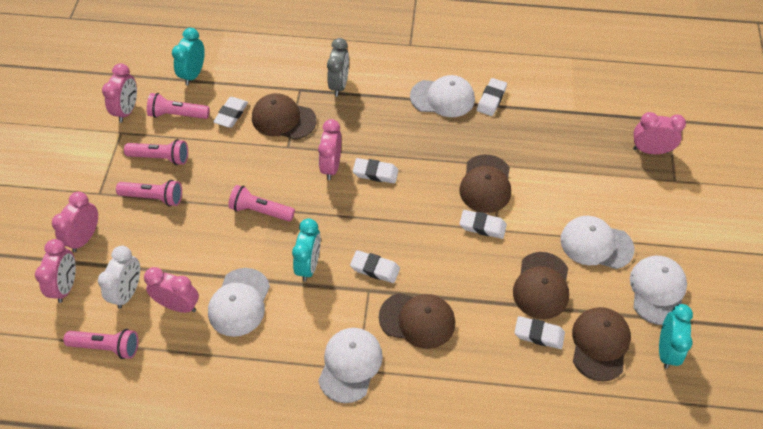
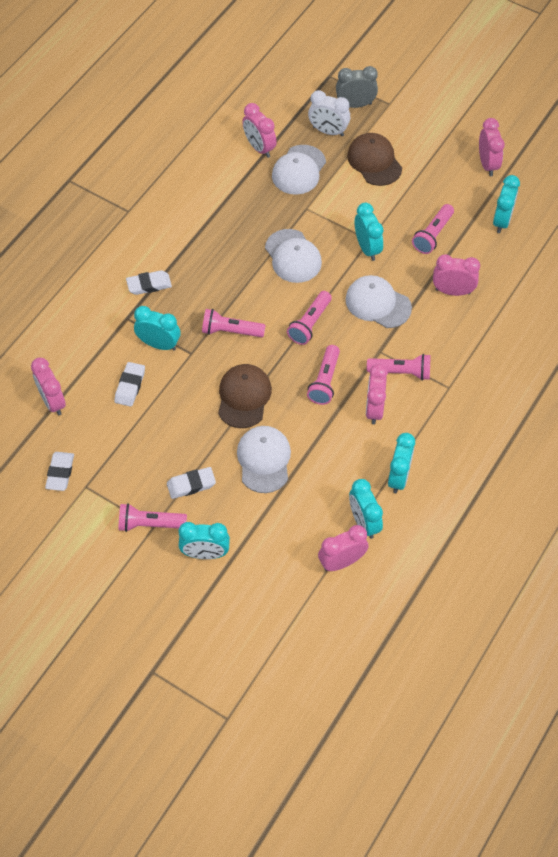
brown cap: 5 -> 2
pink flashlight: 5 -> 6
turquoise clock: 3 -> 6
white cap: 5 -> 4
white eraser: 6 -> 4

